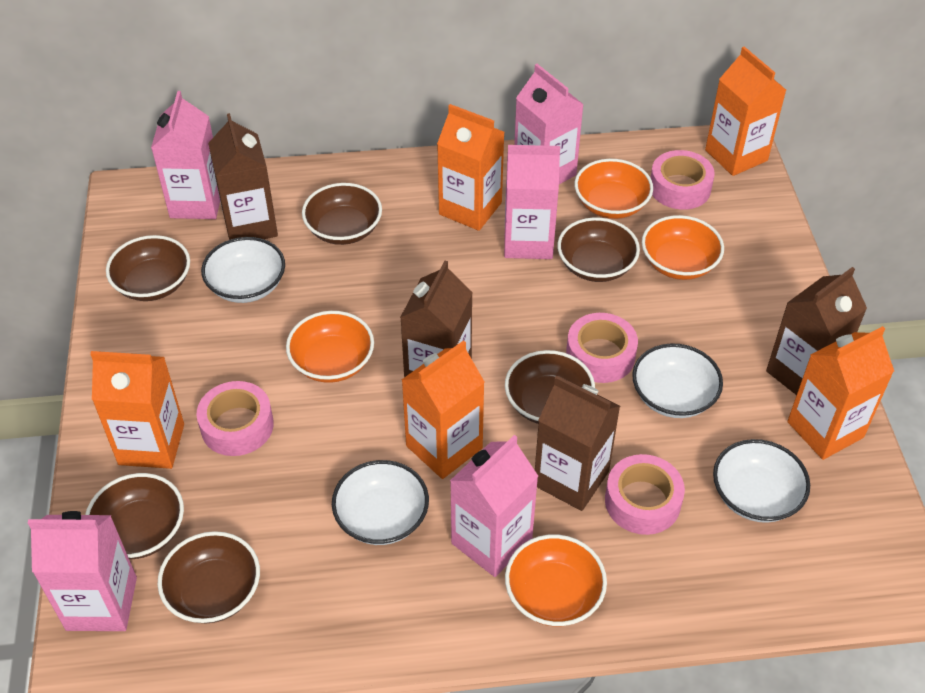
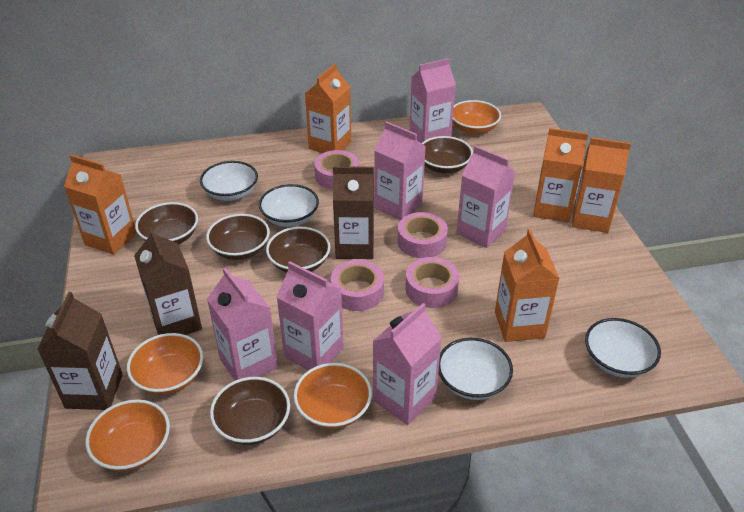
brown bowl: 6 -> 5
brown carton: 4 -> 3
pink carton: 5 -> 6

